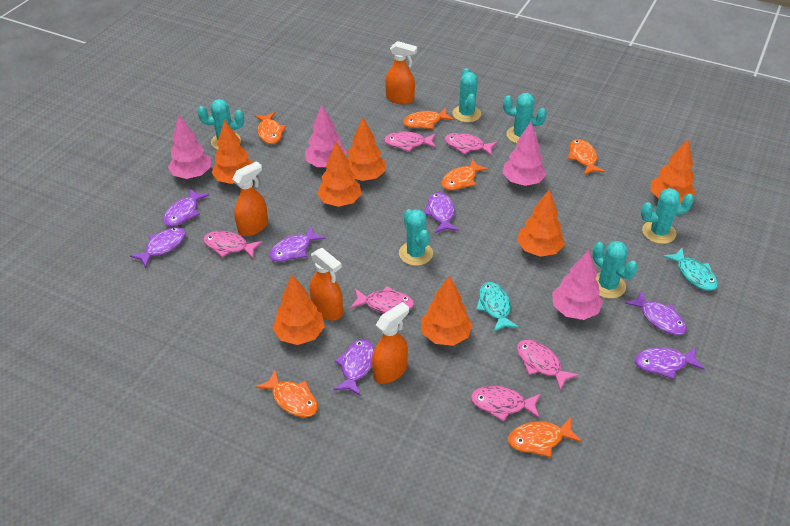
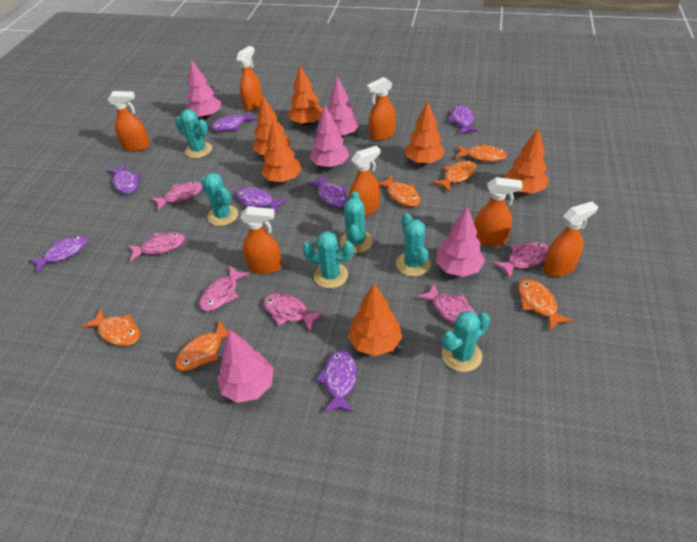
orange spray bottle: 4 -> 7
orange tree: 7 -> 6
pink tree: 4 -> 5
turquoise fish: 2 -> 0

